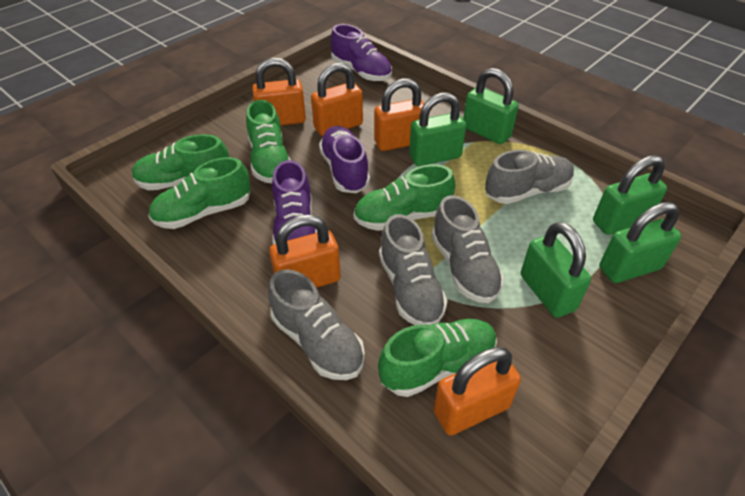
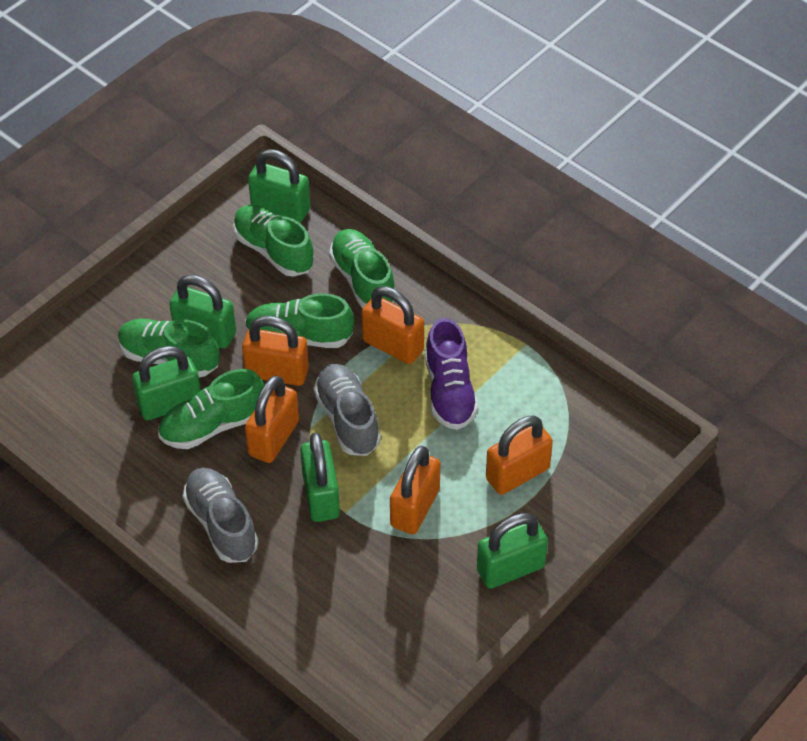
grey shoe: 4 -> 2
purple shoe: 3 -> 1

